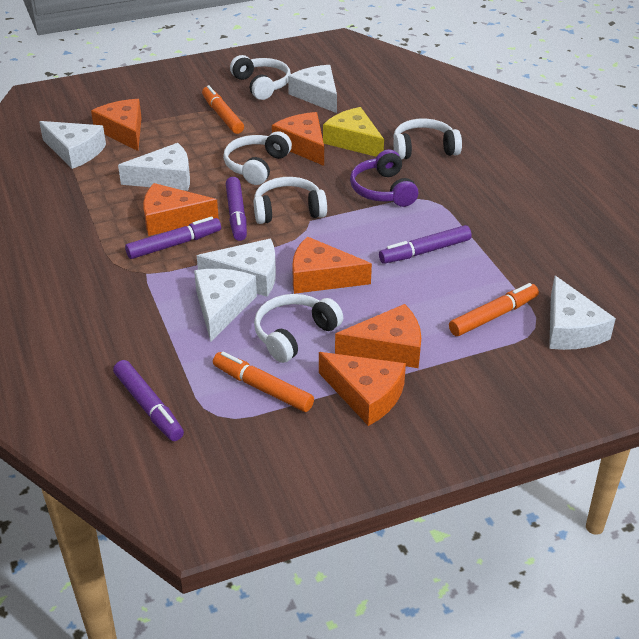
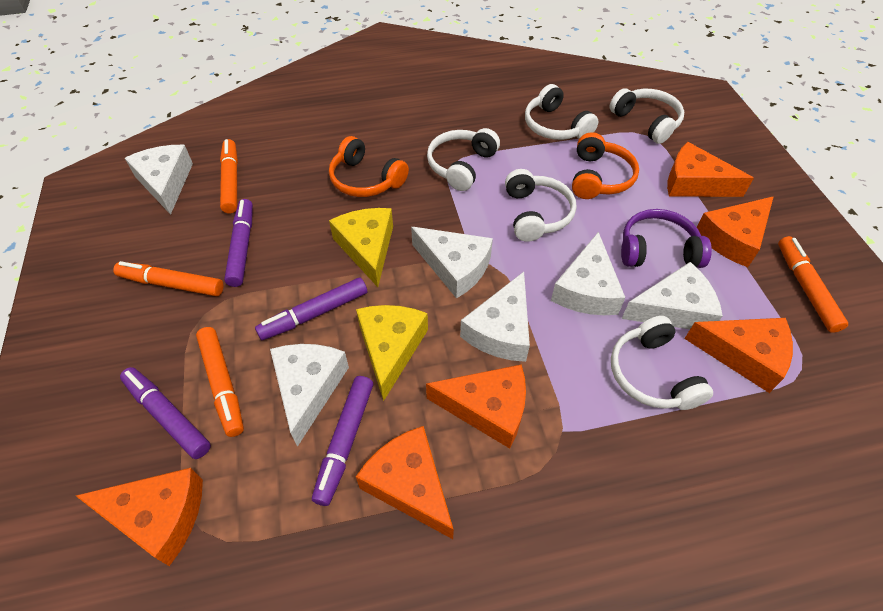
orange headphones: 0 -> 2
orange marker: 3 -> 4
yellow cheese: 1 -> 2

